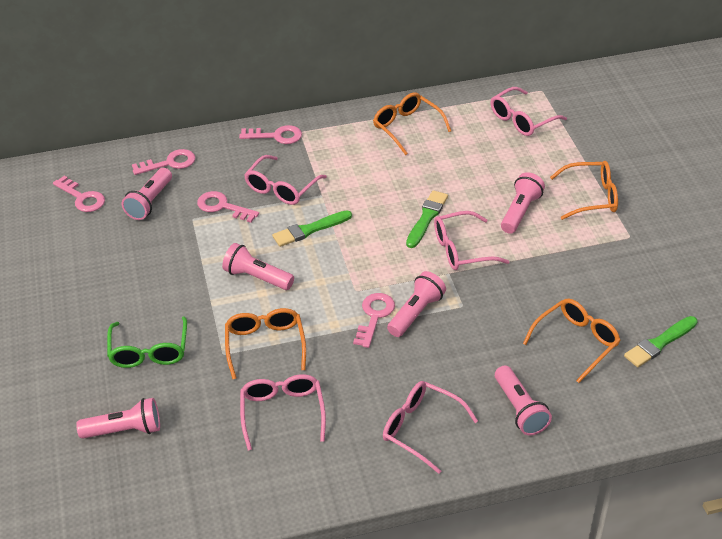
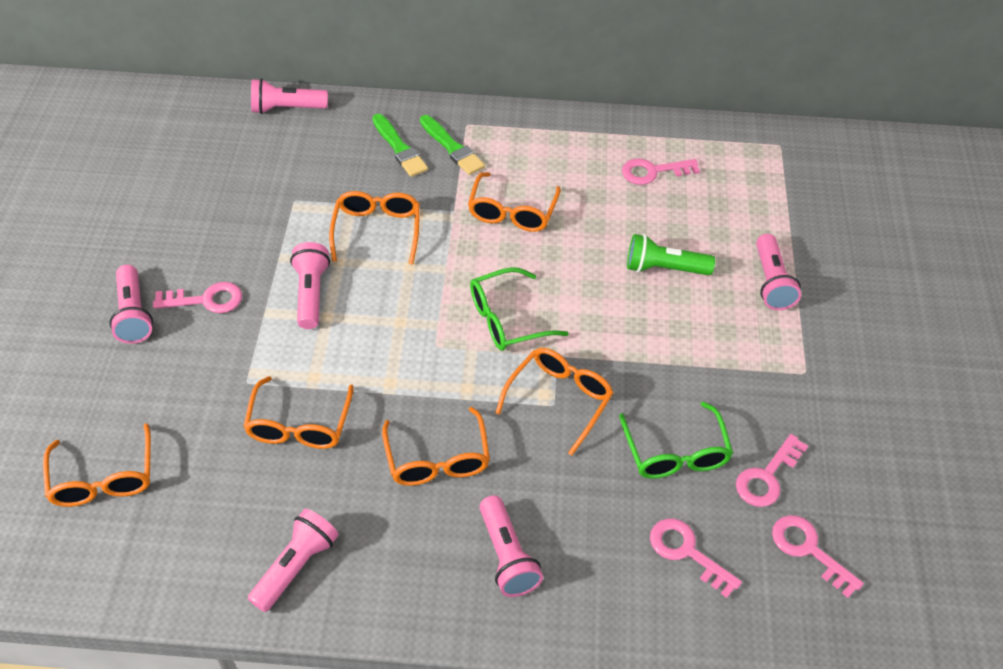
green brush: 3 -> 2
green flashlight: 0 -> 1
green glasses: 1 -> 2
orange glasses: 4 -> 6
pink glasses: 5 -> 0

